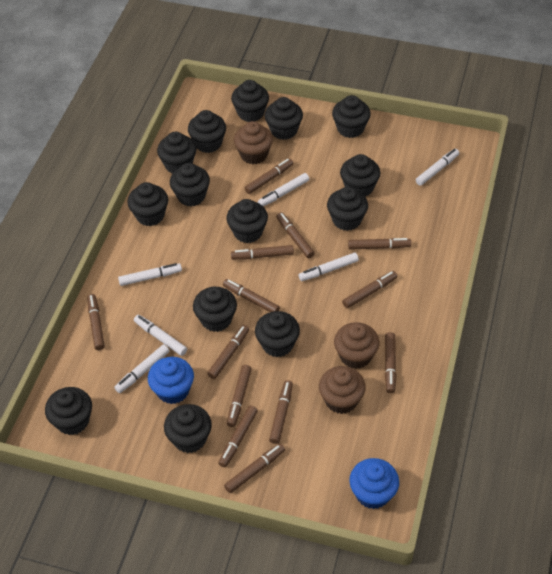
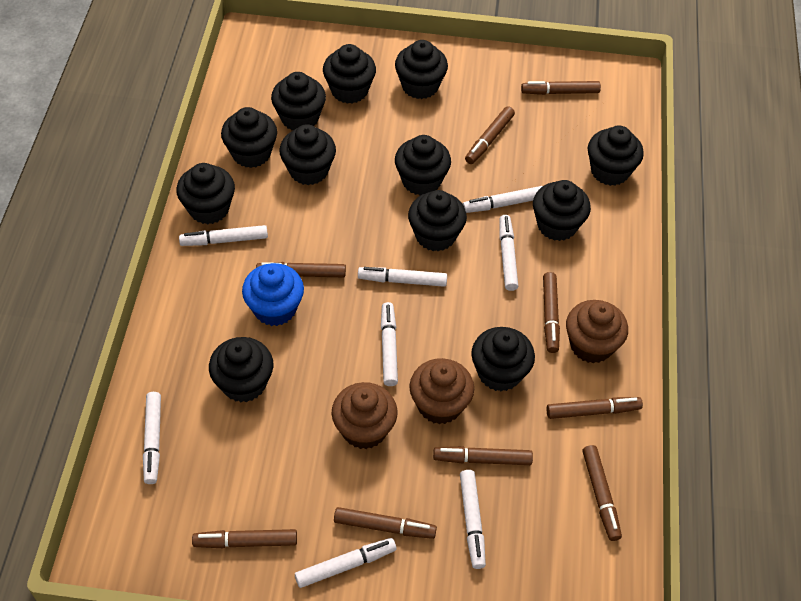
black cupcake: 14 -> 12
blue cupcake: 2 -> 1
brown marker: 13 -> 9
white marker: 6 -> 8

